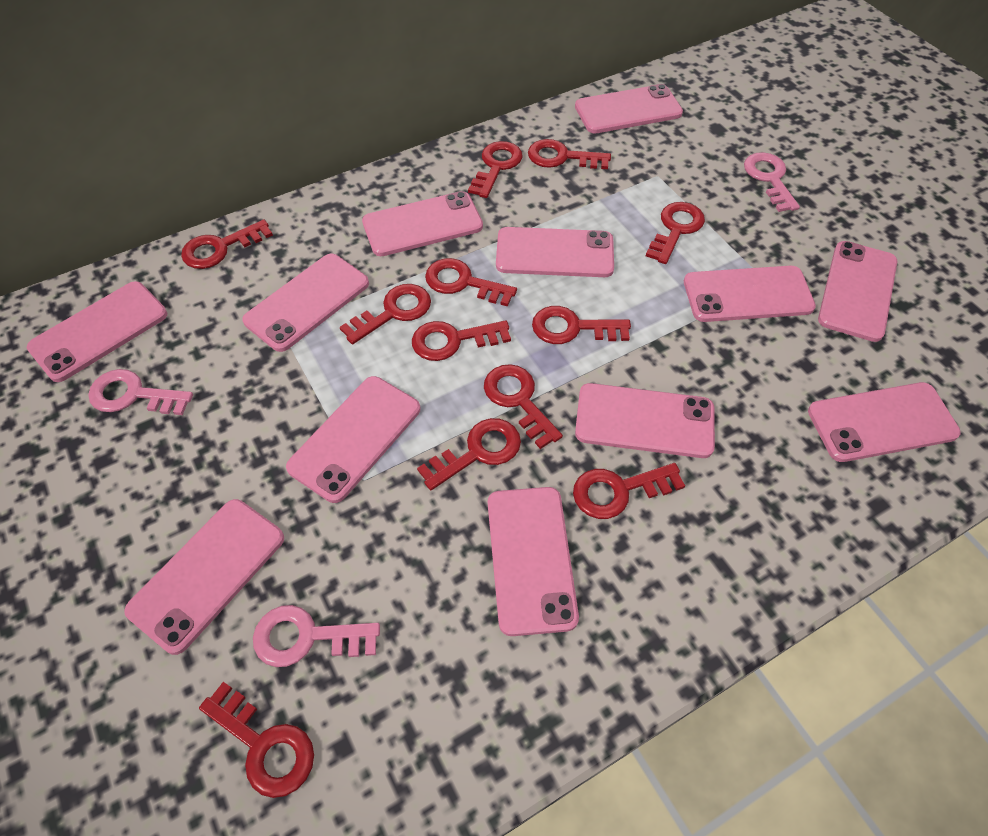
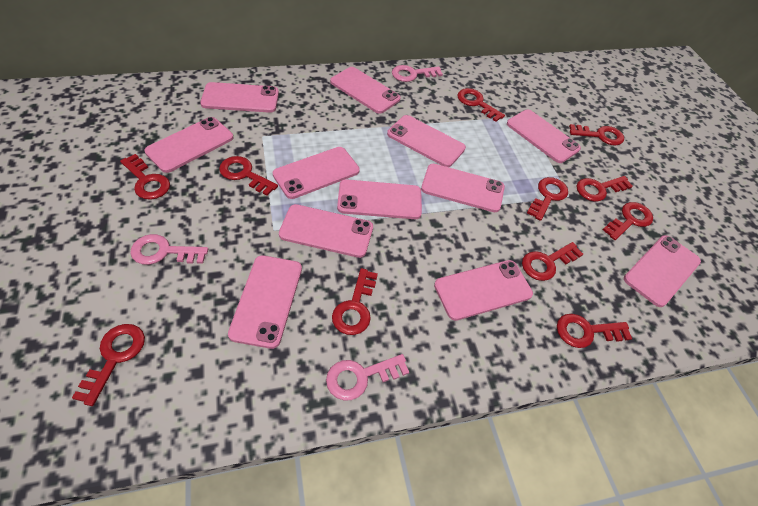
red key: 12 -> 11

